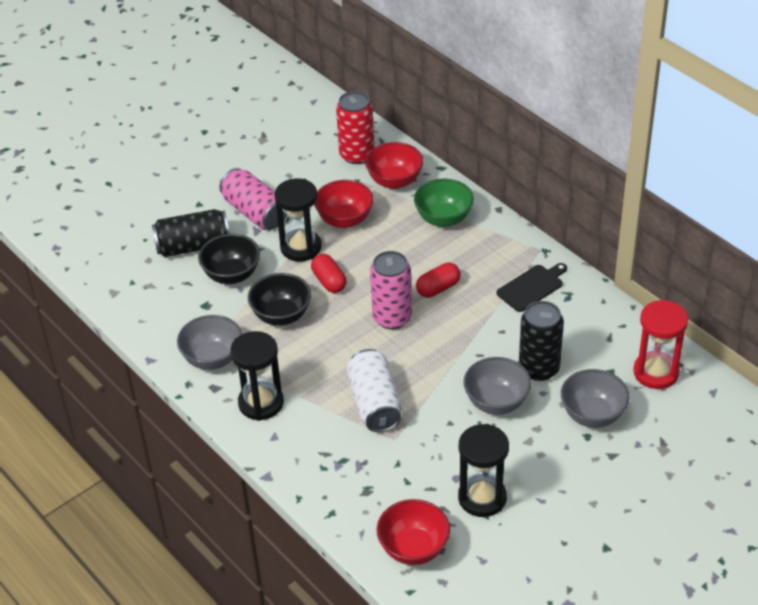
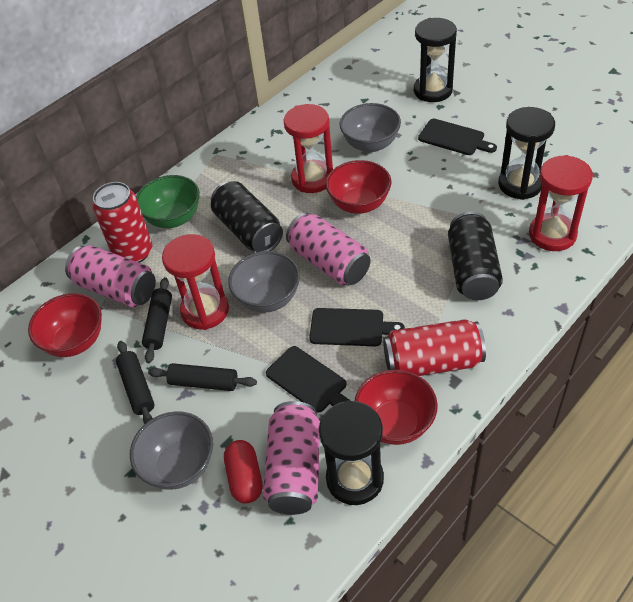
black bowl: 2 -> 0
black cutting board: 1 -> 3
black rolling pin: 0 -> 3
pink can: 2 -> 3
red can: 1 -> 2
red capsule: 2 -> 1
red hourglass: 1 -> 3
white can: 1 -> 0

